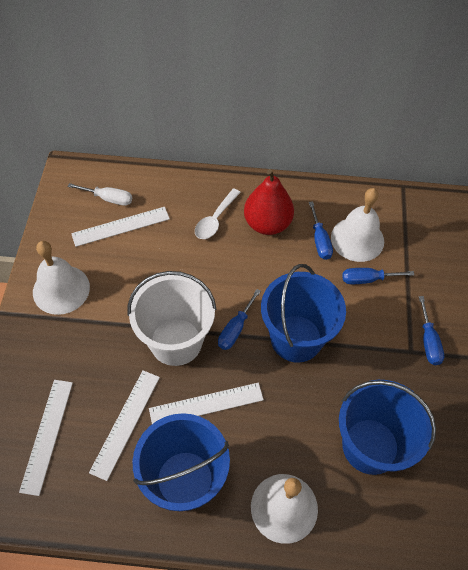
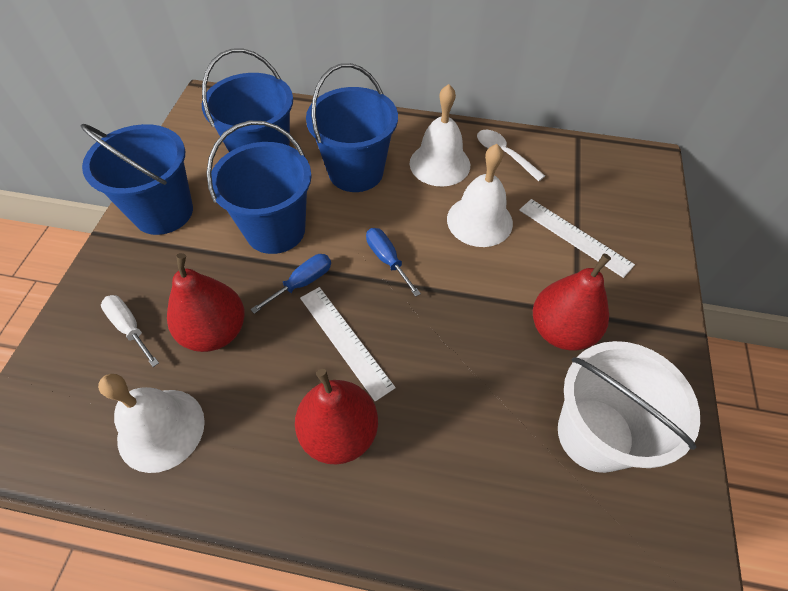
blue bucket: 3 -> 4
blue screwdriver: 4 -> 2
red pear: 1 -> 3
white ruler: 4 -> 2

